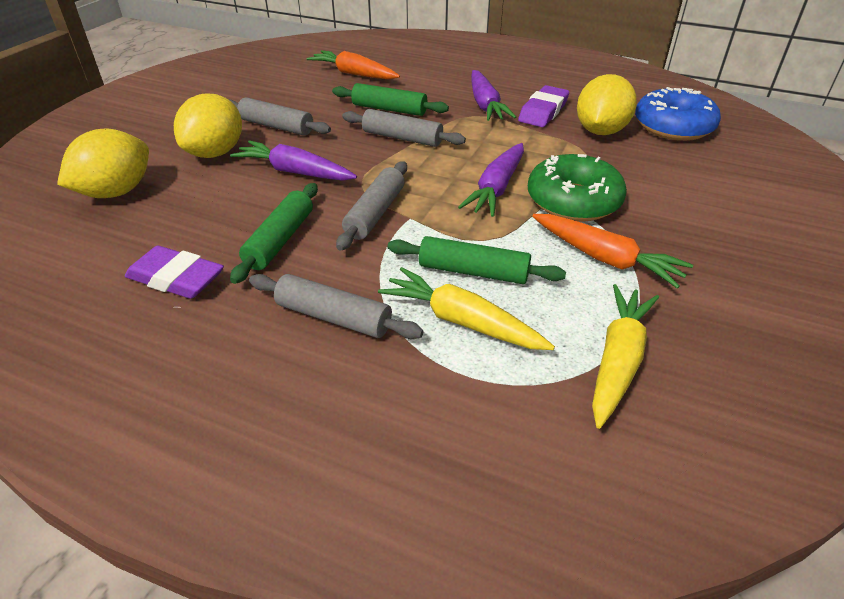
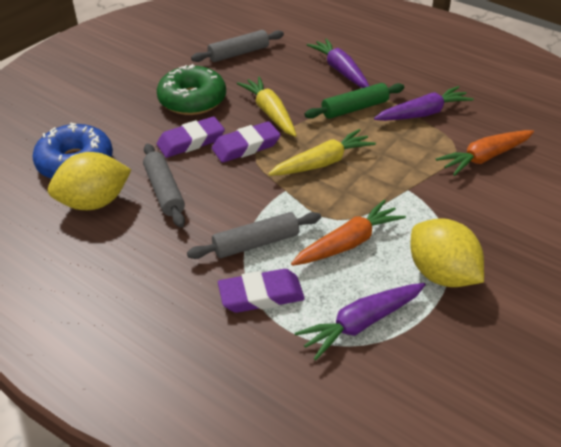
green rolling pin: 3 -> 1
grey rolling pin: 4 -> 3
purple eraser: 2 -> 3
yellow lemon: 3 -> 2

